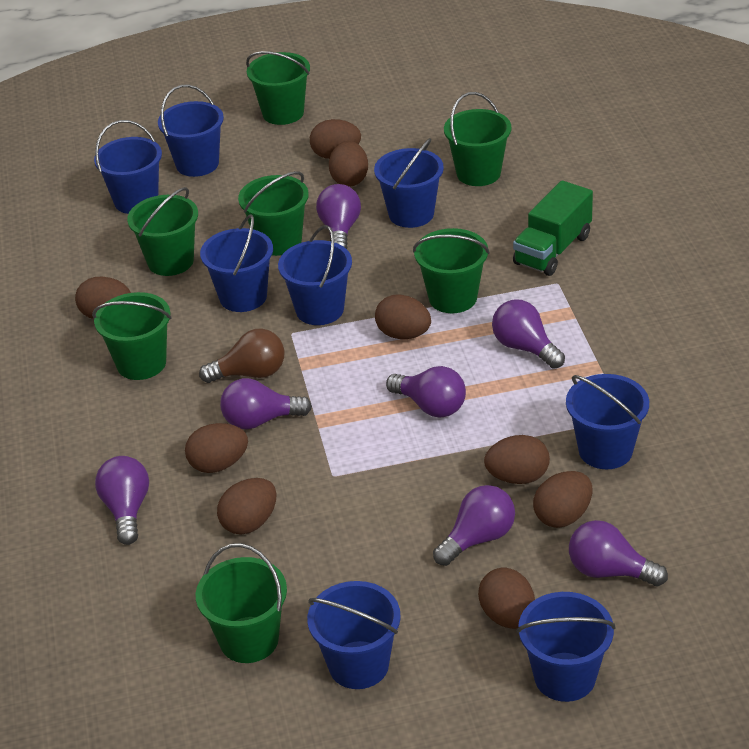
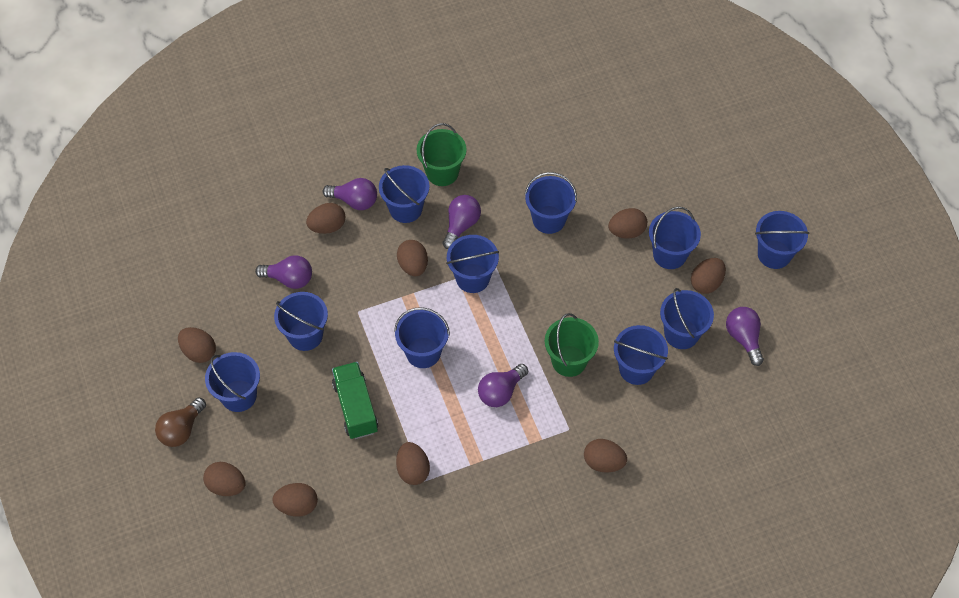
blue bucket: 8 -> 10
green bucket: 7 -> 2
purple light bulb: 7 -> 5

